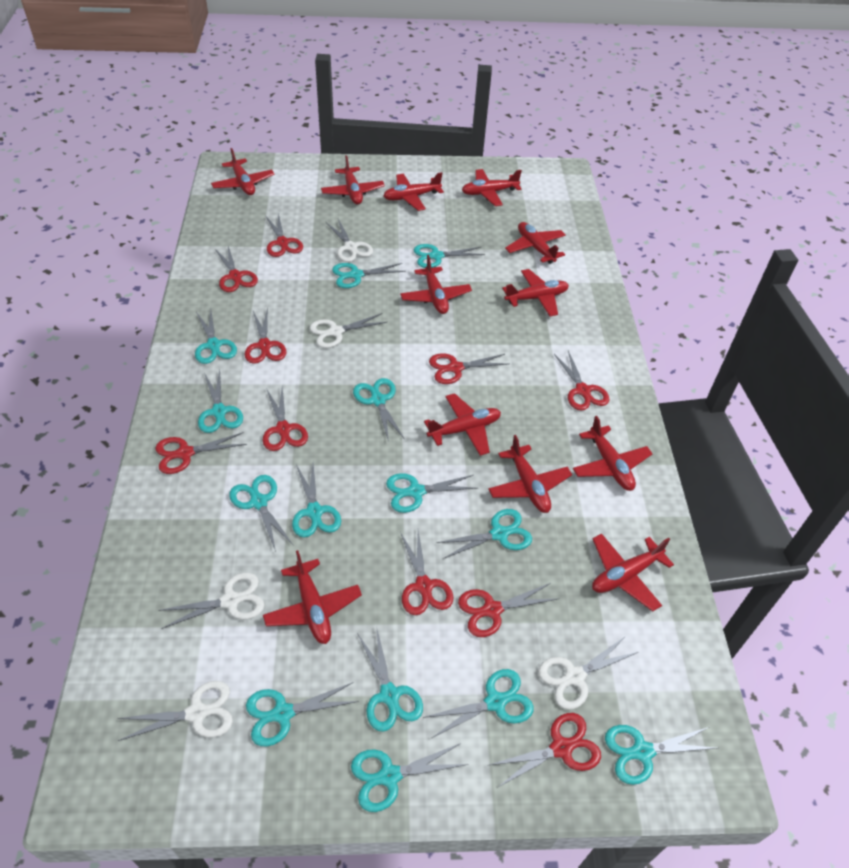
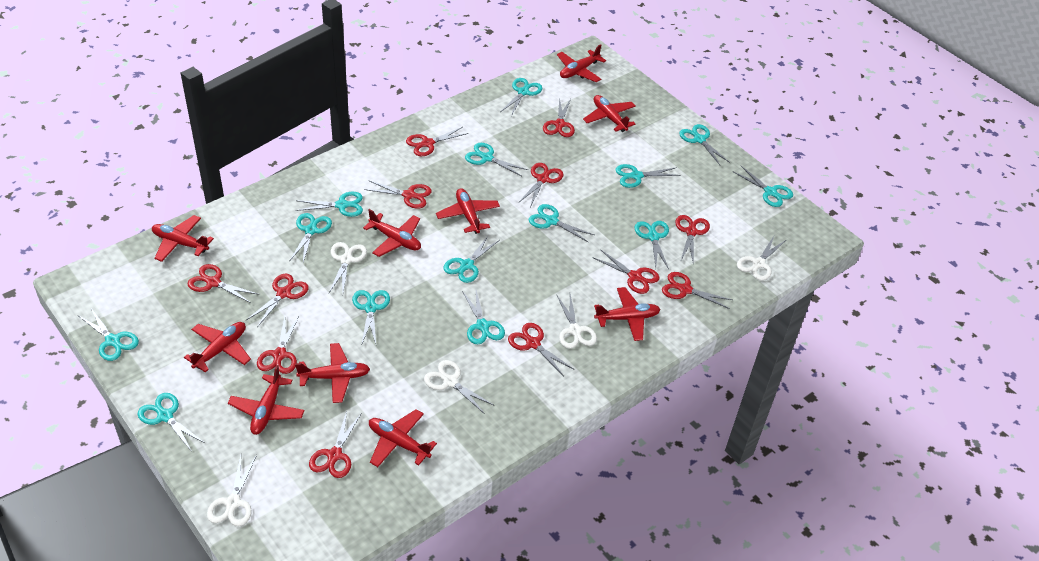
red plane: 12 -> 10
red scissors: 10 -> 12

